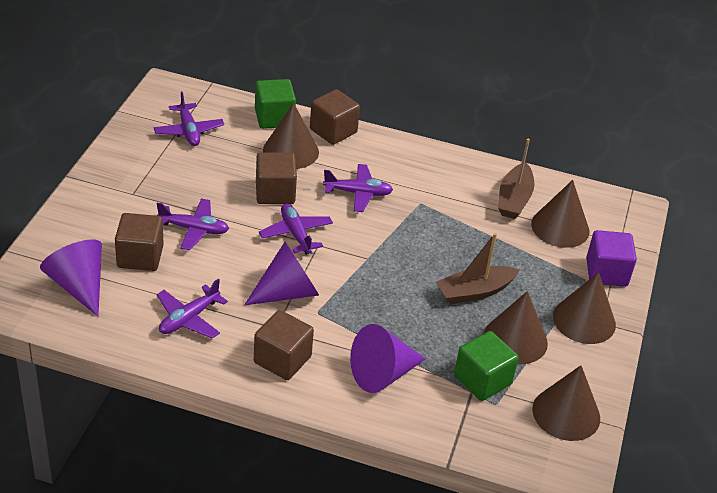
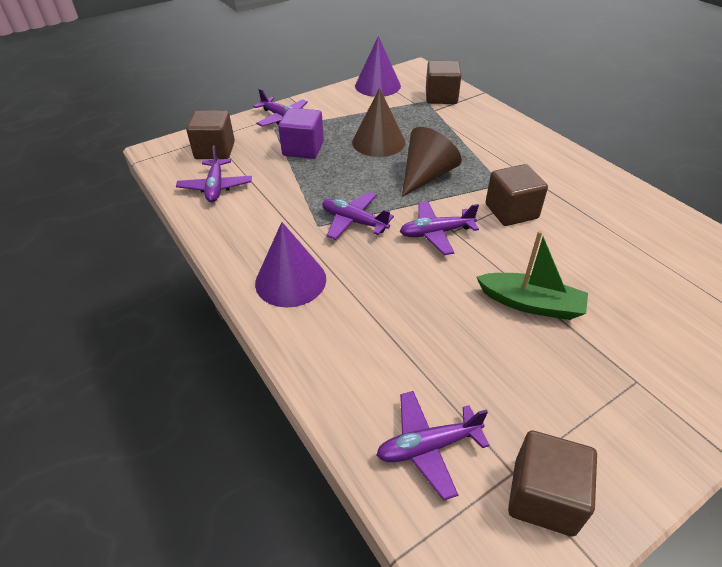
brown boat: 2 -> 0
brown cone: 5 -> 2
green boat: 0 -> 1
green cube: 2 -> 0
purple cone: 3 -> 2

